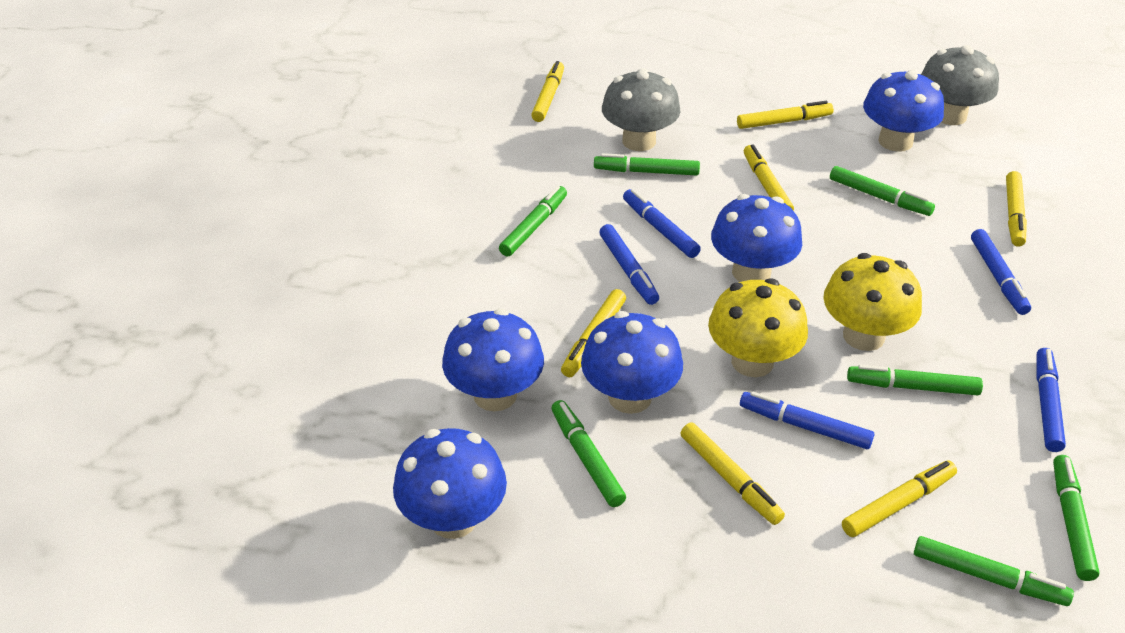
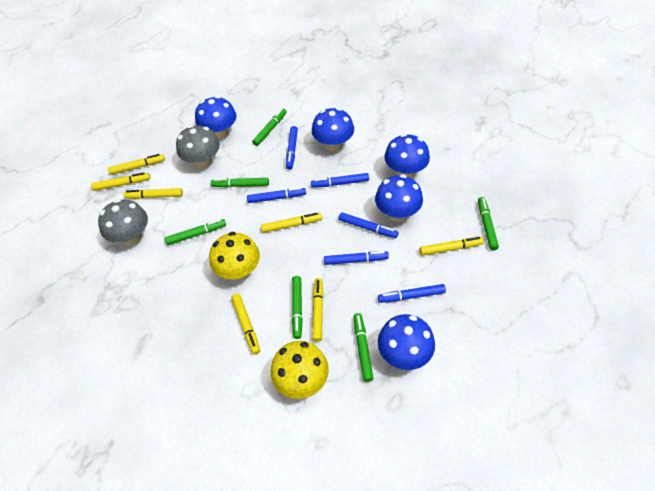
blue marker: 5 -> 6
green marker: 7 -> 6

